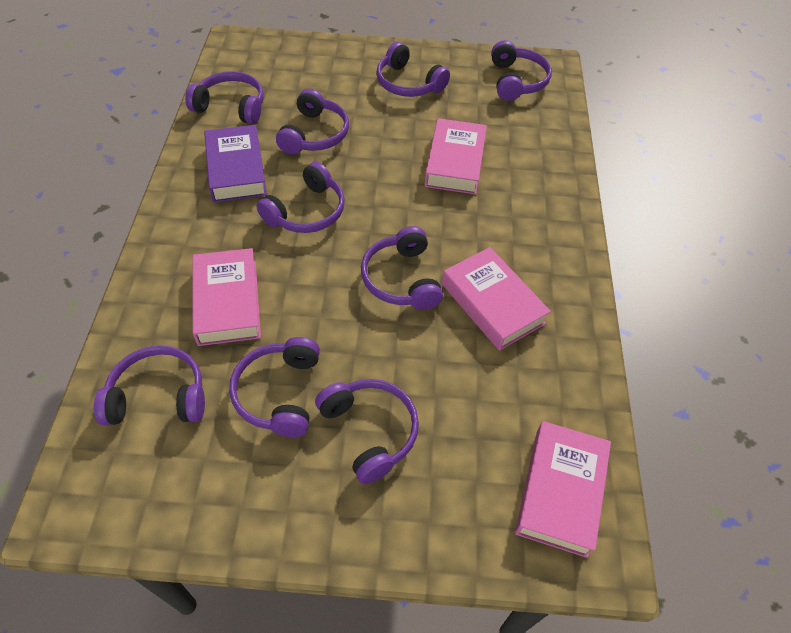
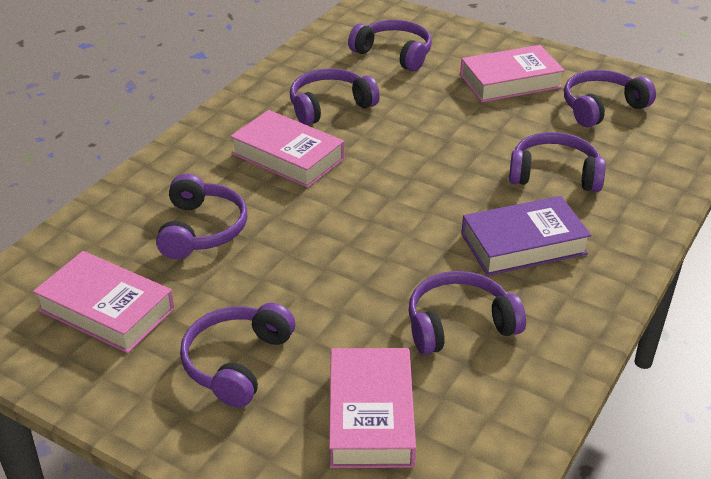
purple headphones: 9 -> 7

